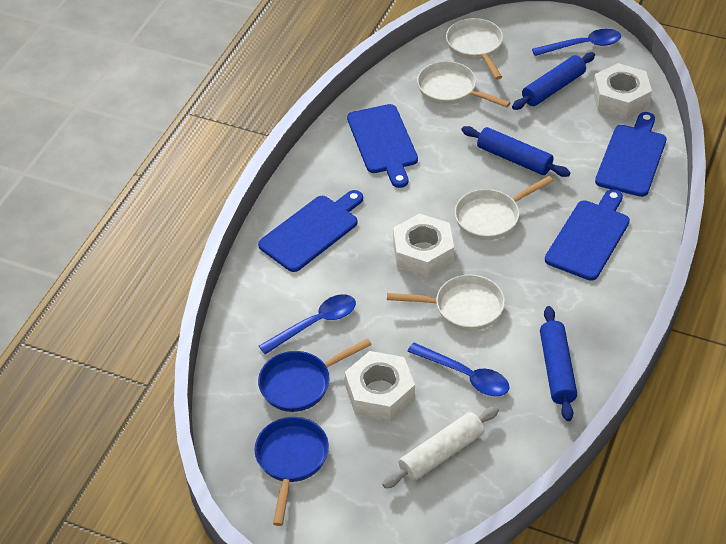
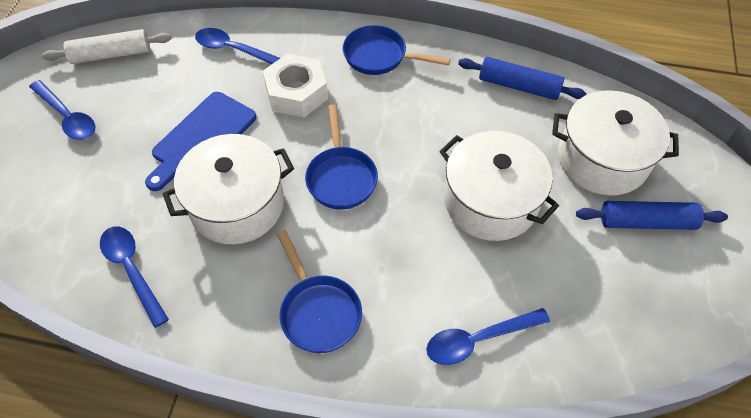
blue cutting board: 4 -> 1
blue pan: 2 -> 3
blue rolling pin: 3 -> 2
blue spoon: 3 -> 4
white nut: 3 -> 1
white pan: 4 -> 0
white pot: 0 -> 3

